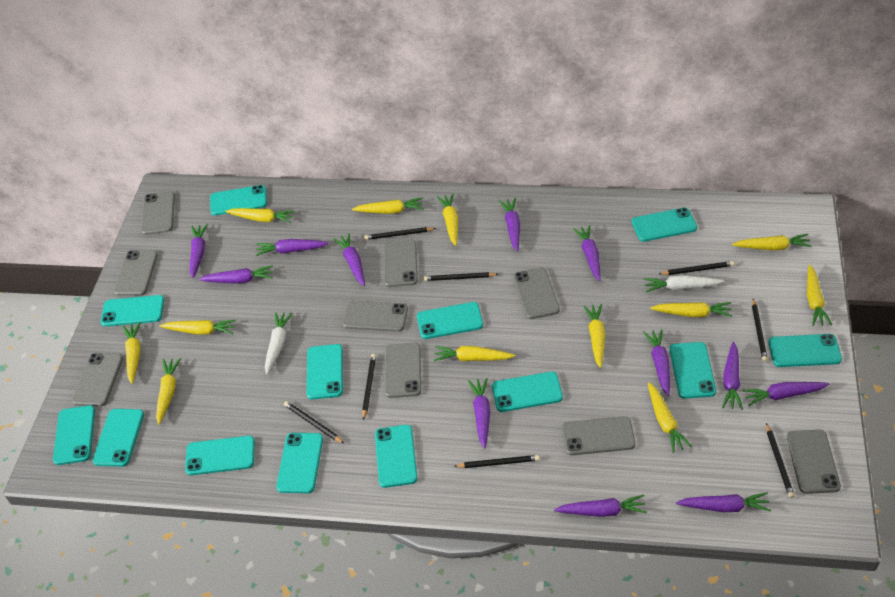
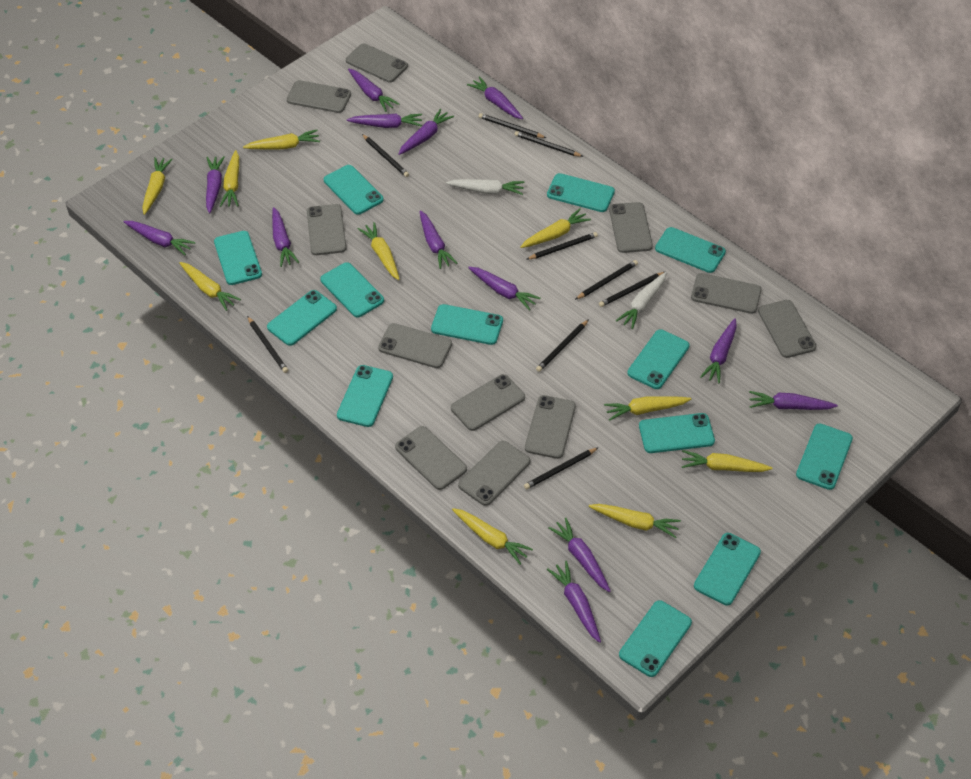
black pencil: 8 -> 9
grey phone: 9 -> 11
purple carrot: 12 -> 13
yellow carrot: 12 -> 10

